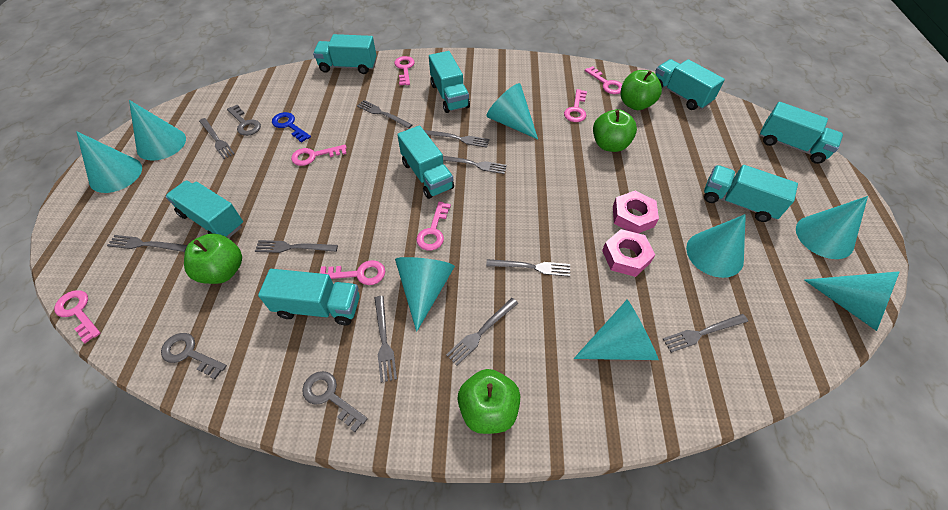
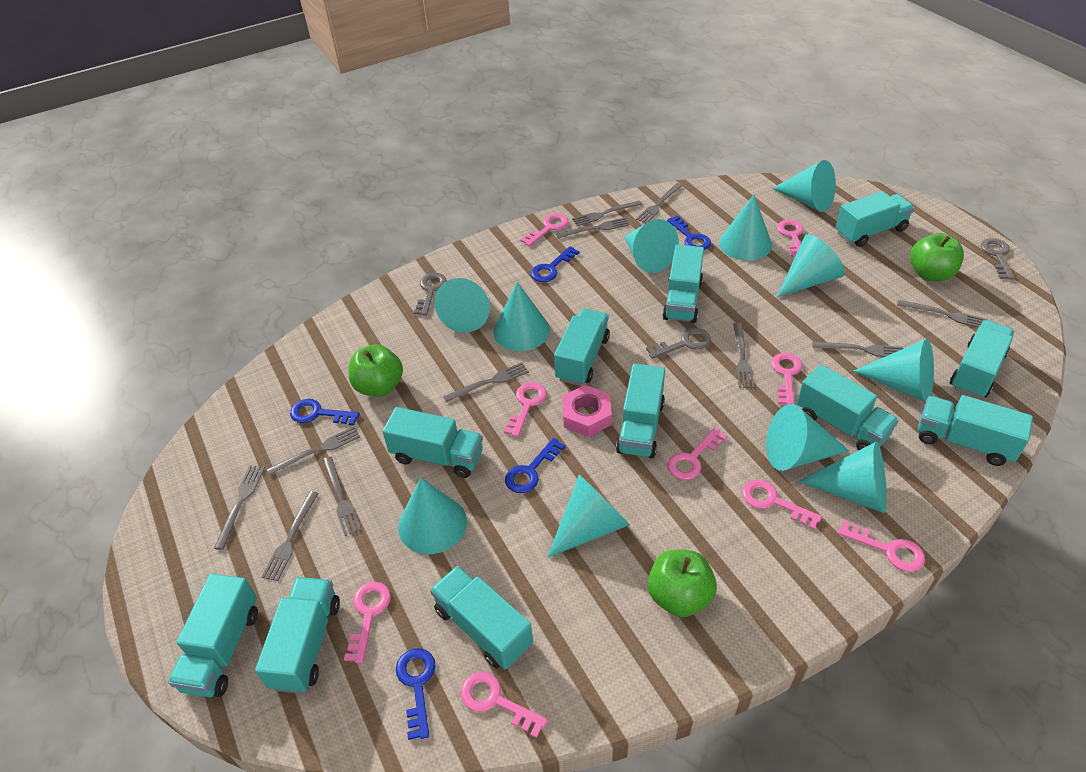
blue key: 1 -> 5
green apple: 4 -> 3
grey fork: 10 -> 11
pink key: 7 -> 9
pink nut: 2 -> 1
turquoise cone: 8 -> 11
turquoise truck: 8 -> 11

